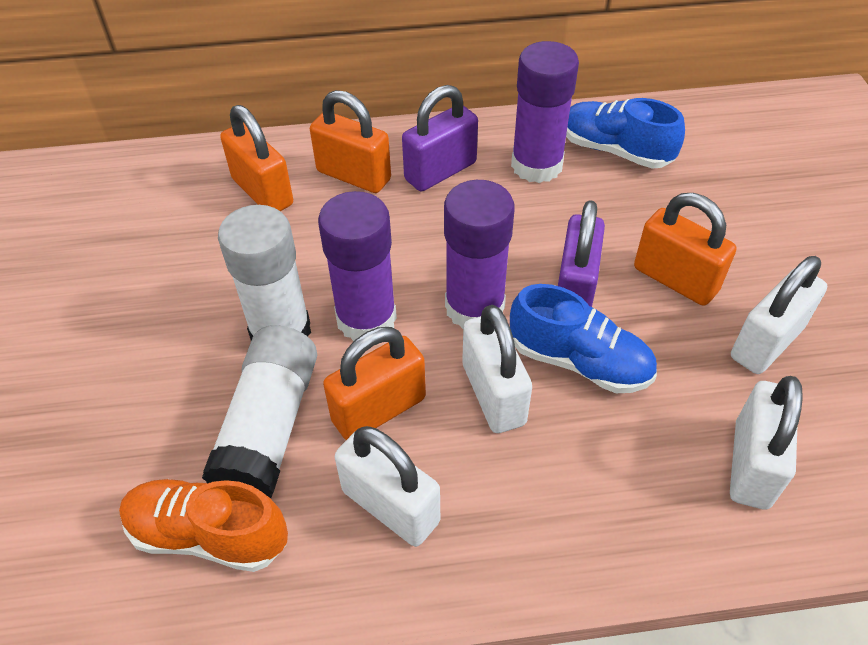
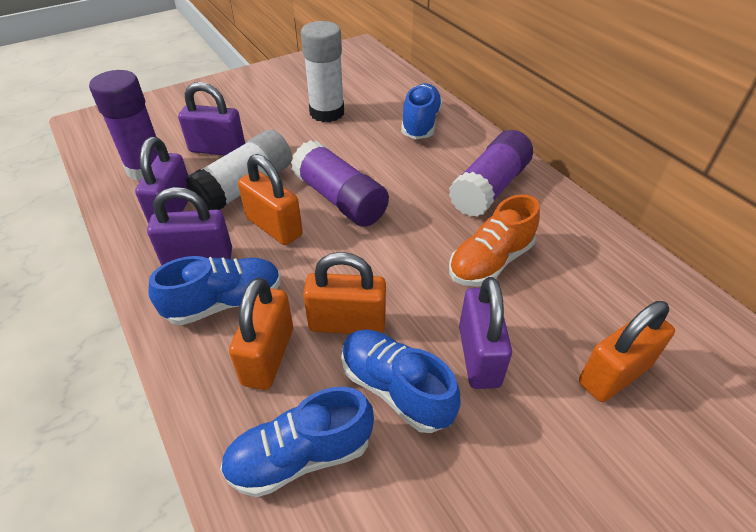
blue shoe: 2 -> 4
purple padlock: 2 -> 4
white padlock: 4 -> 0

